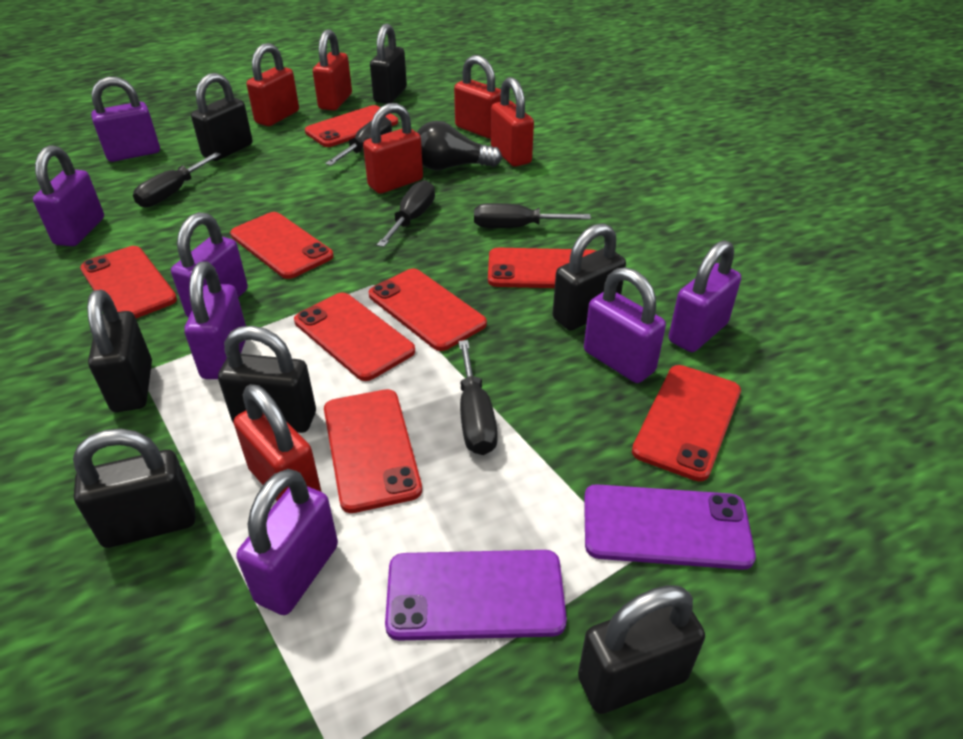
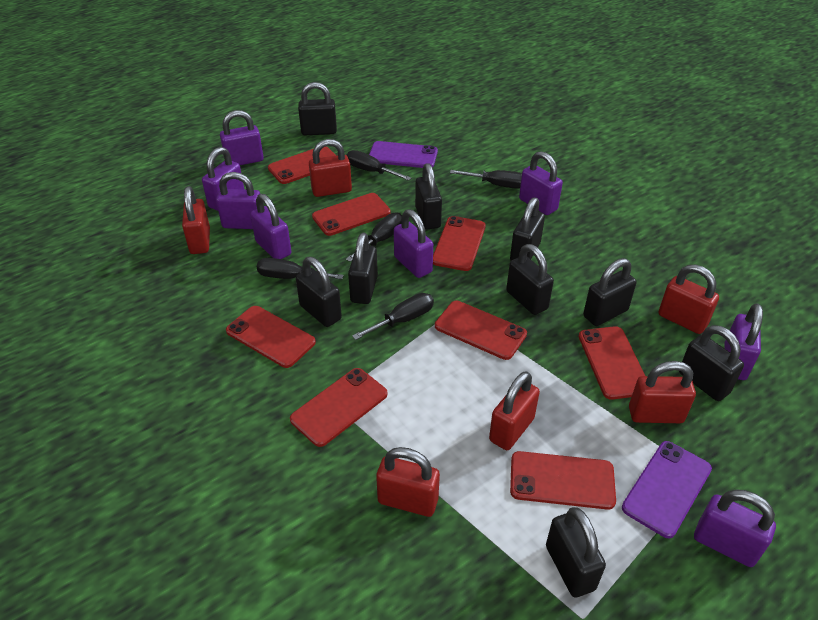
black light bulb: 1 -> 0
black padlock: 7 -> 9
purple padlock: 7 -> 8

